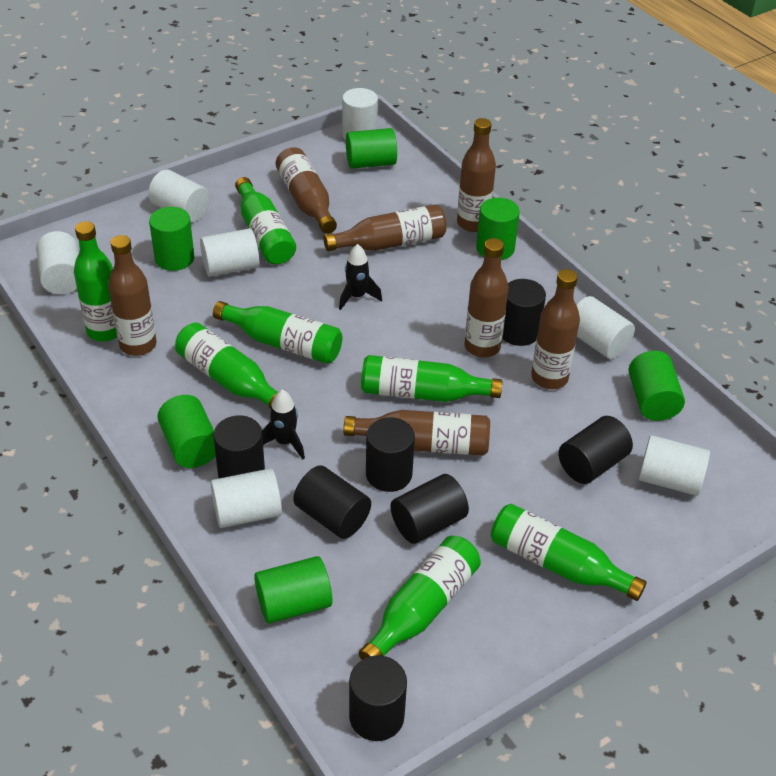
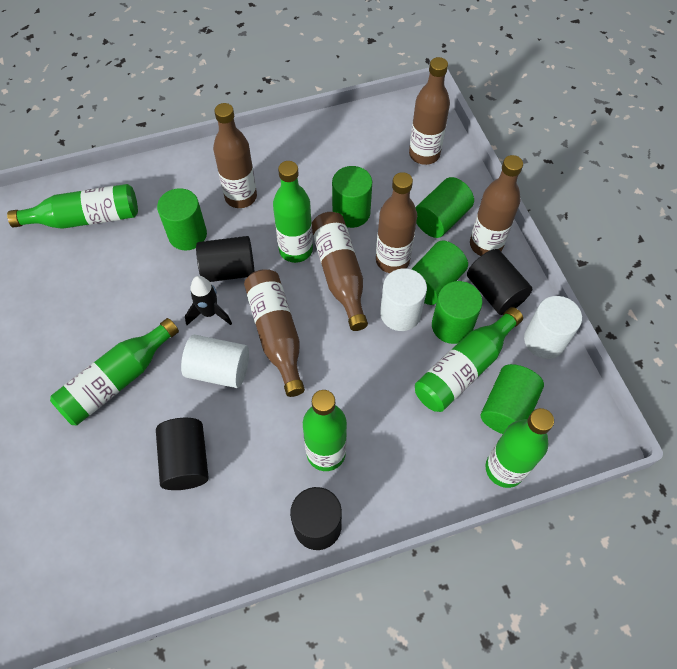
black cylinder: 7 -> 4
black rocket: 2 -> 1
brown bottle: 7 -> 6
green bottle: 7 -> 6
white cylinder: 7 -> 3

